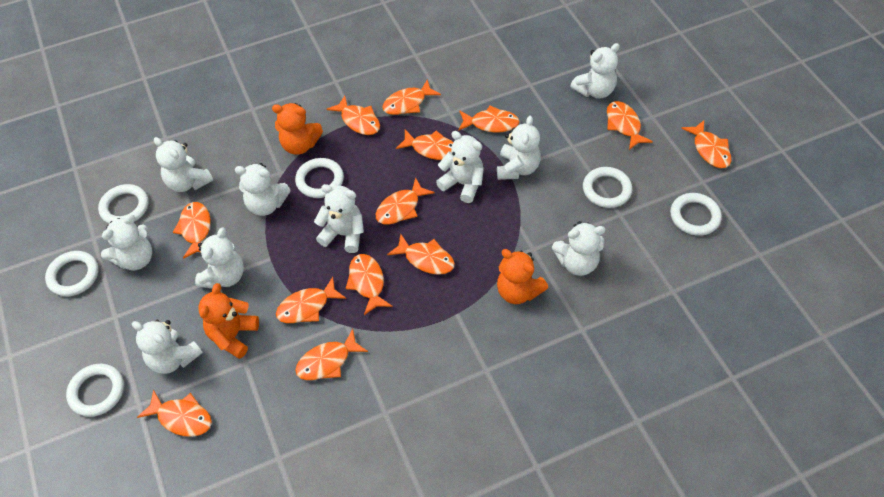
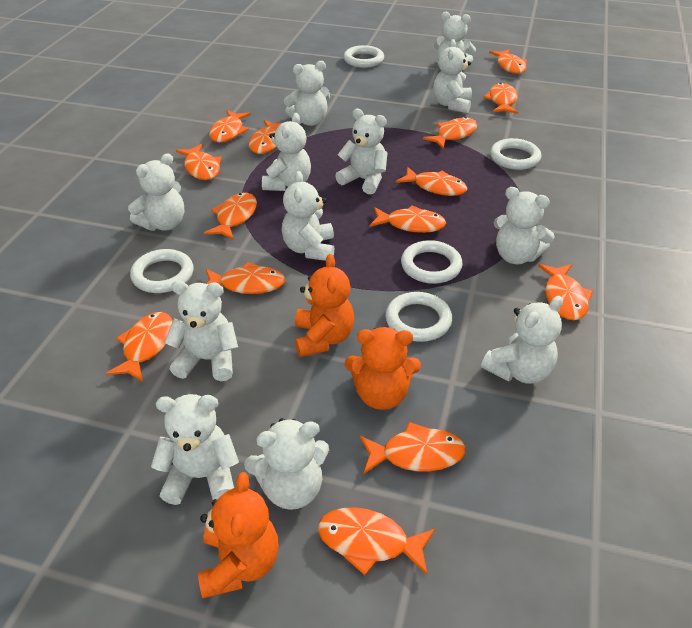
orange fish: 13 -> 14
white ring: 6 -> 5
white teddy bear: 10 -> 12

